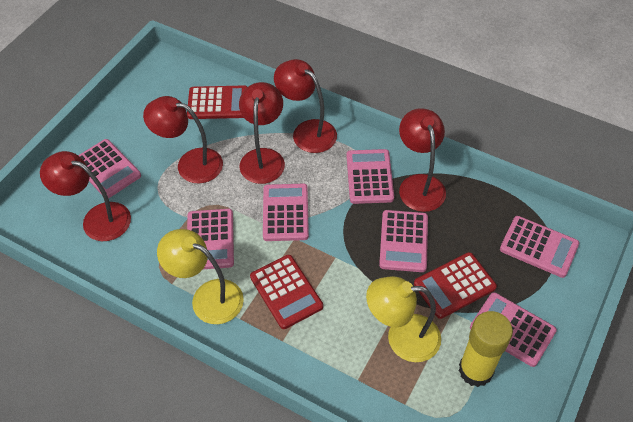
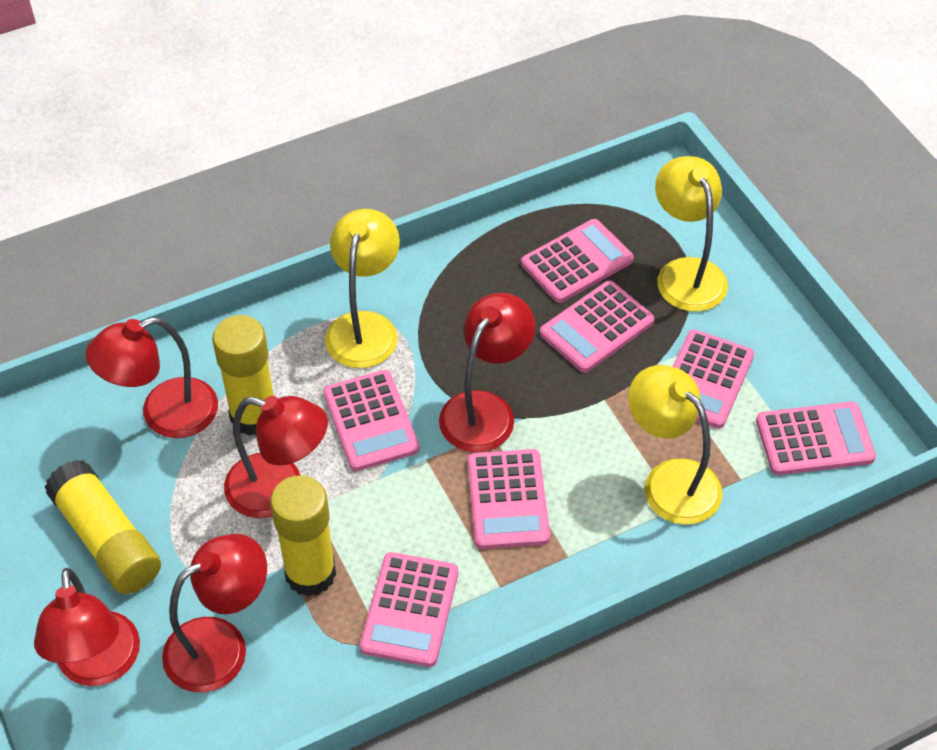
red calculator: 3 -> 0
yellow glue stick: 1 -> 3
yellow lamp: 2 -> 3

